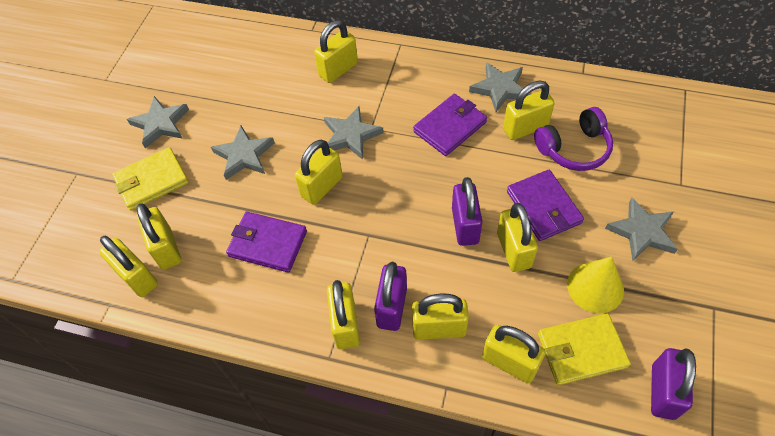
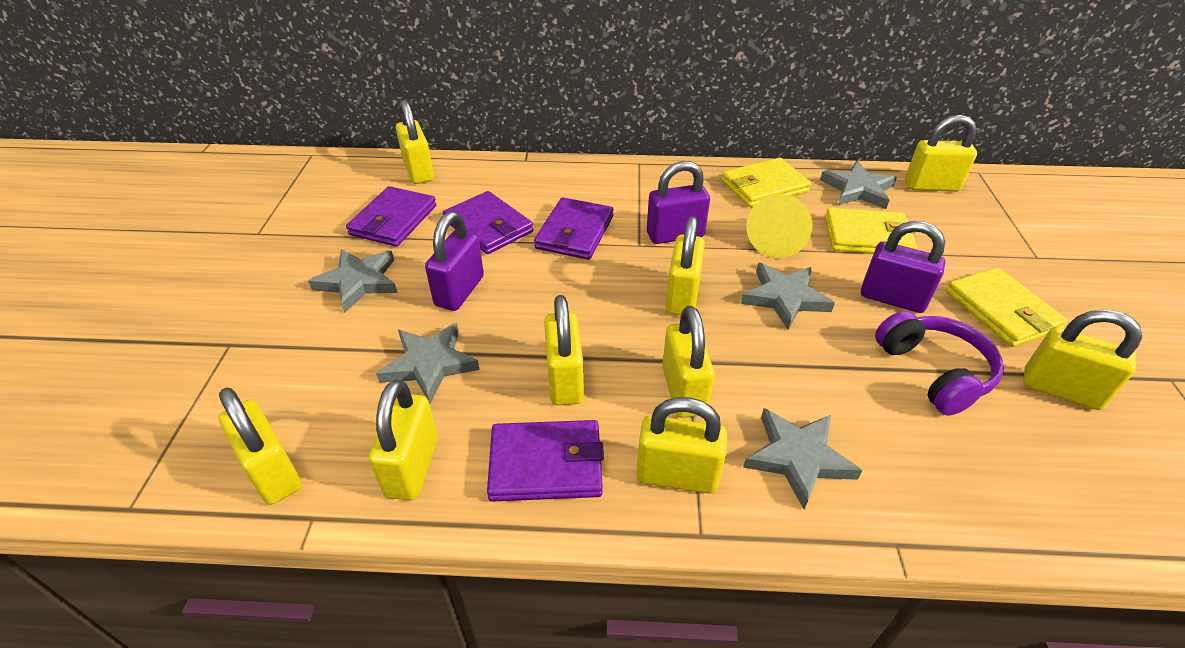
purple wallet: 3 -> 4
yellow wallet: 2 -> 3

